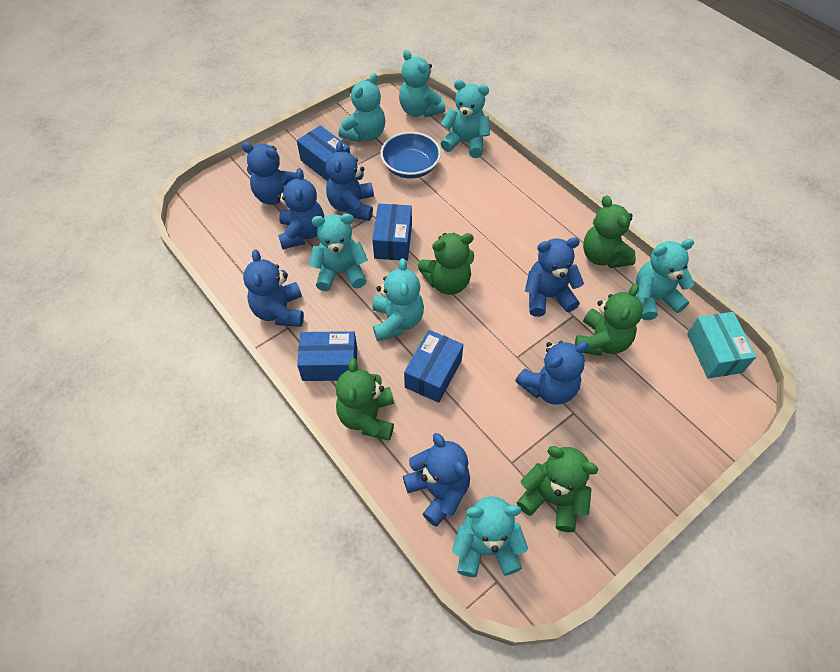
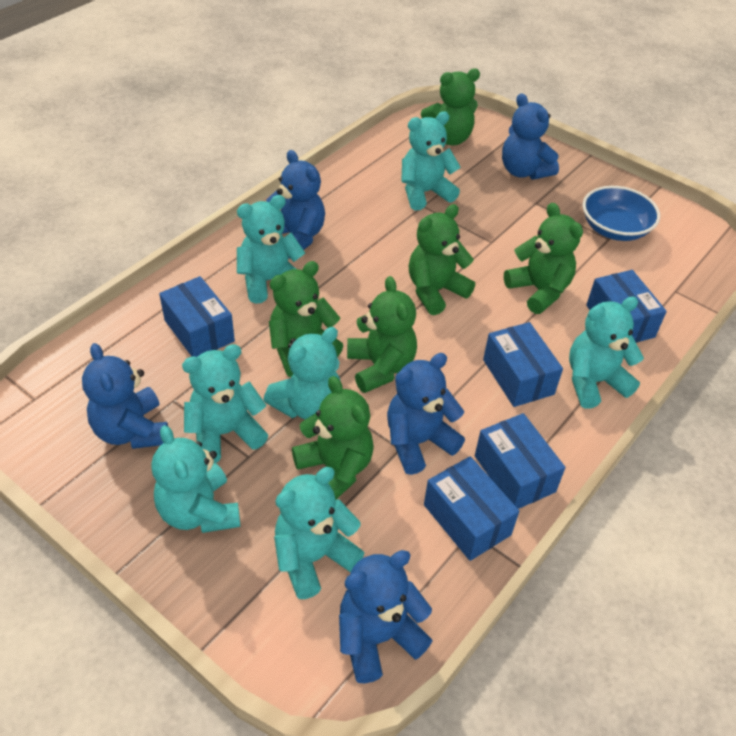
blue box: 4 -> 5
blue teddy bear: 7 -> 5
green teddy bear: 5 -> 6
turquoise box: 1 -> 0

